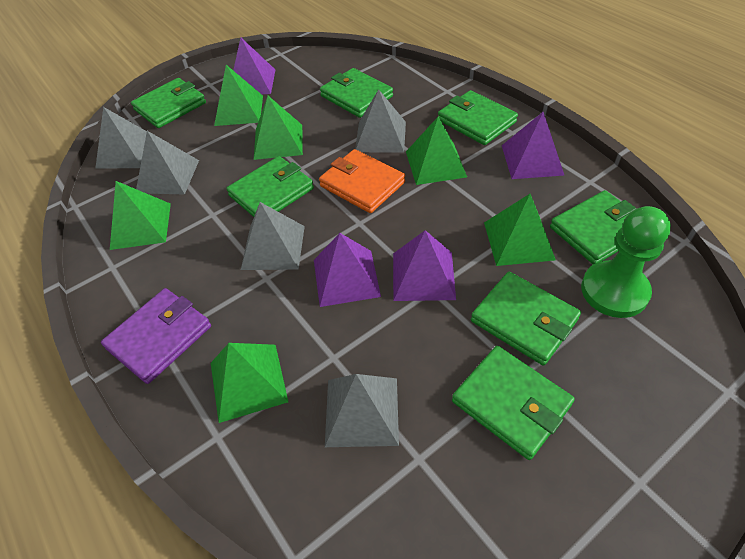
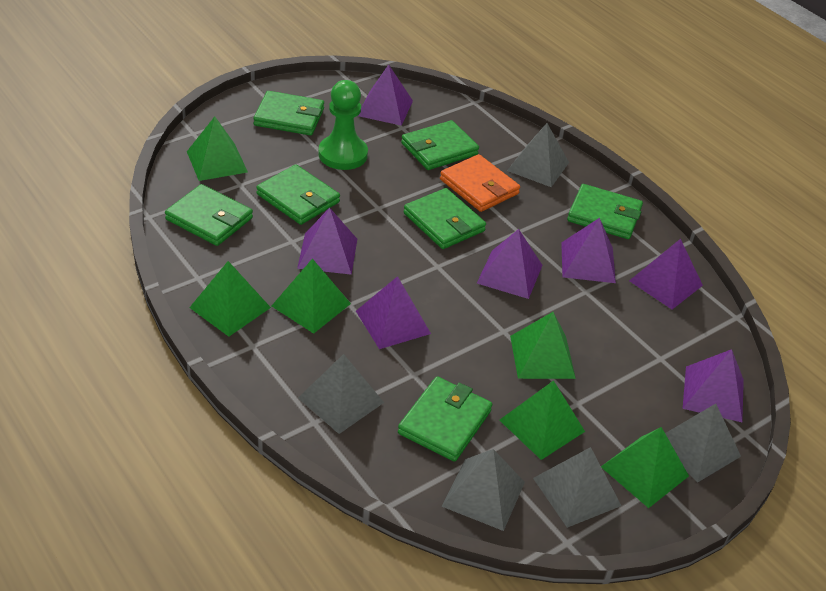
purple pyramid: 4 -> 7
purple wallet: 1 -> 0

